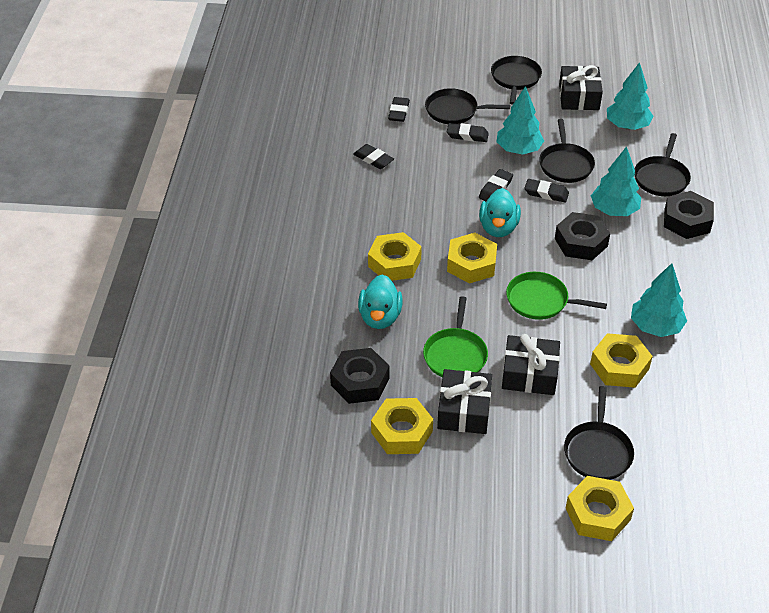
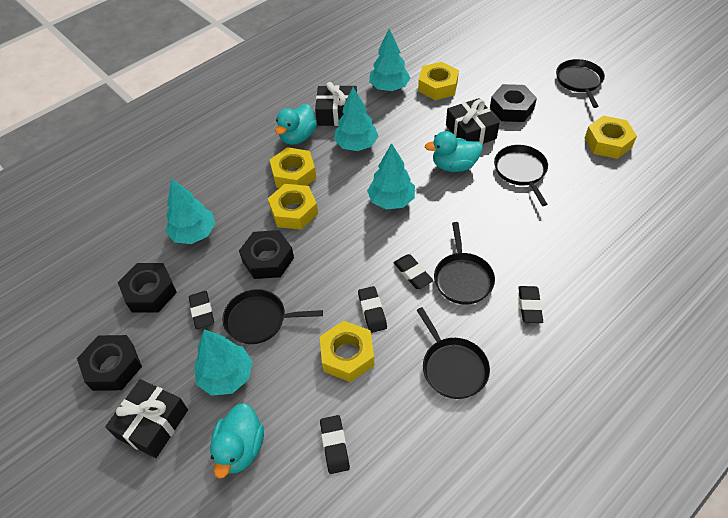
black nut: 3 -> 4
green pan: 2 -> 0
turquoise duck: 2 -> 3
turquoise tree: 4 -> 5

